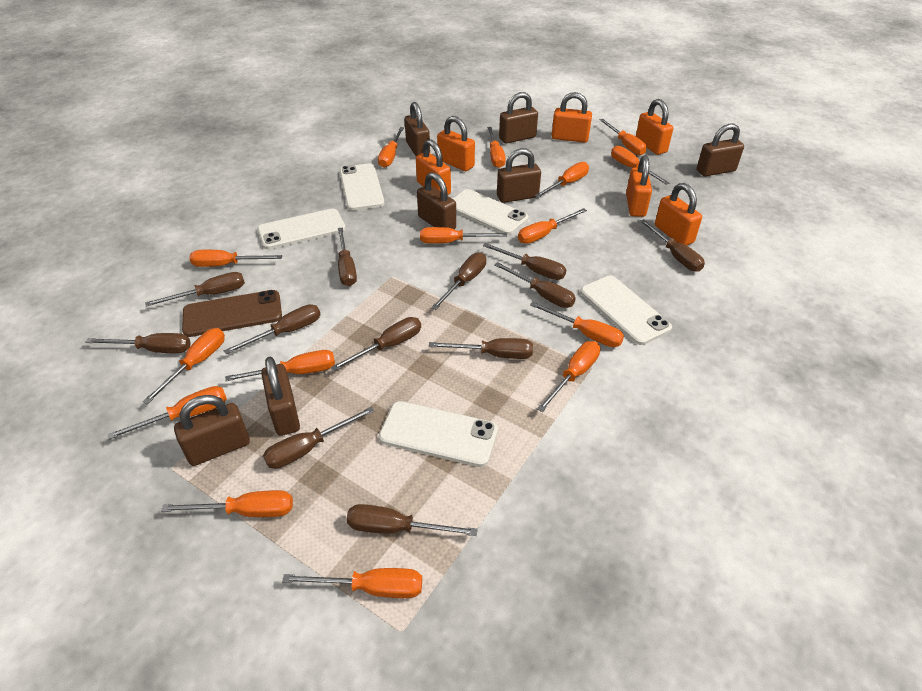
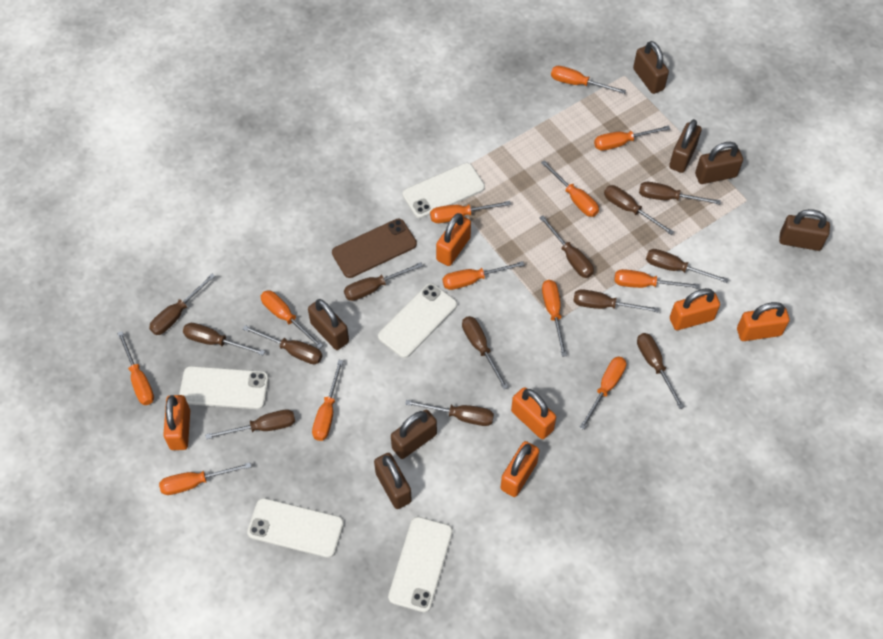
brown screwdriver: 12 -> 13
orange screwdriver: 15 -> 12

